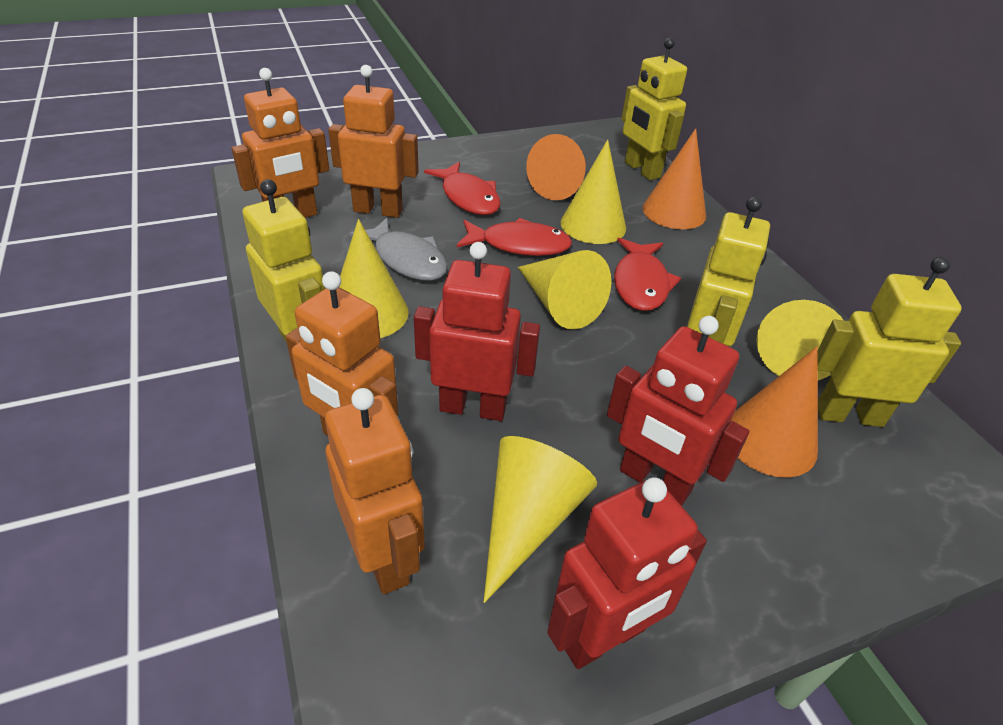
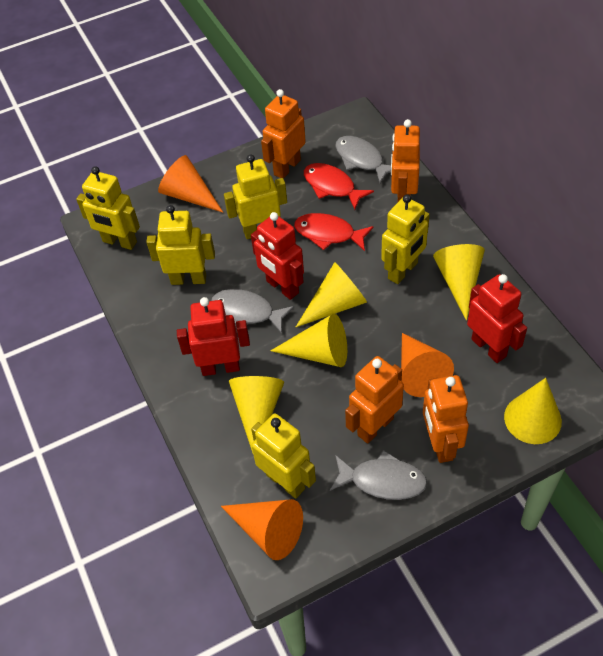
grey fish: 1 -> 3
red fish: 3 -> 2
yellow robot: 4 -> 5

